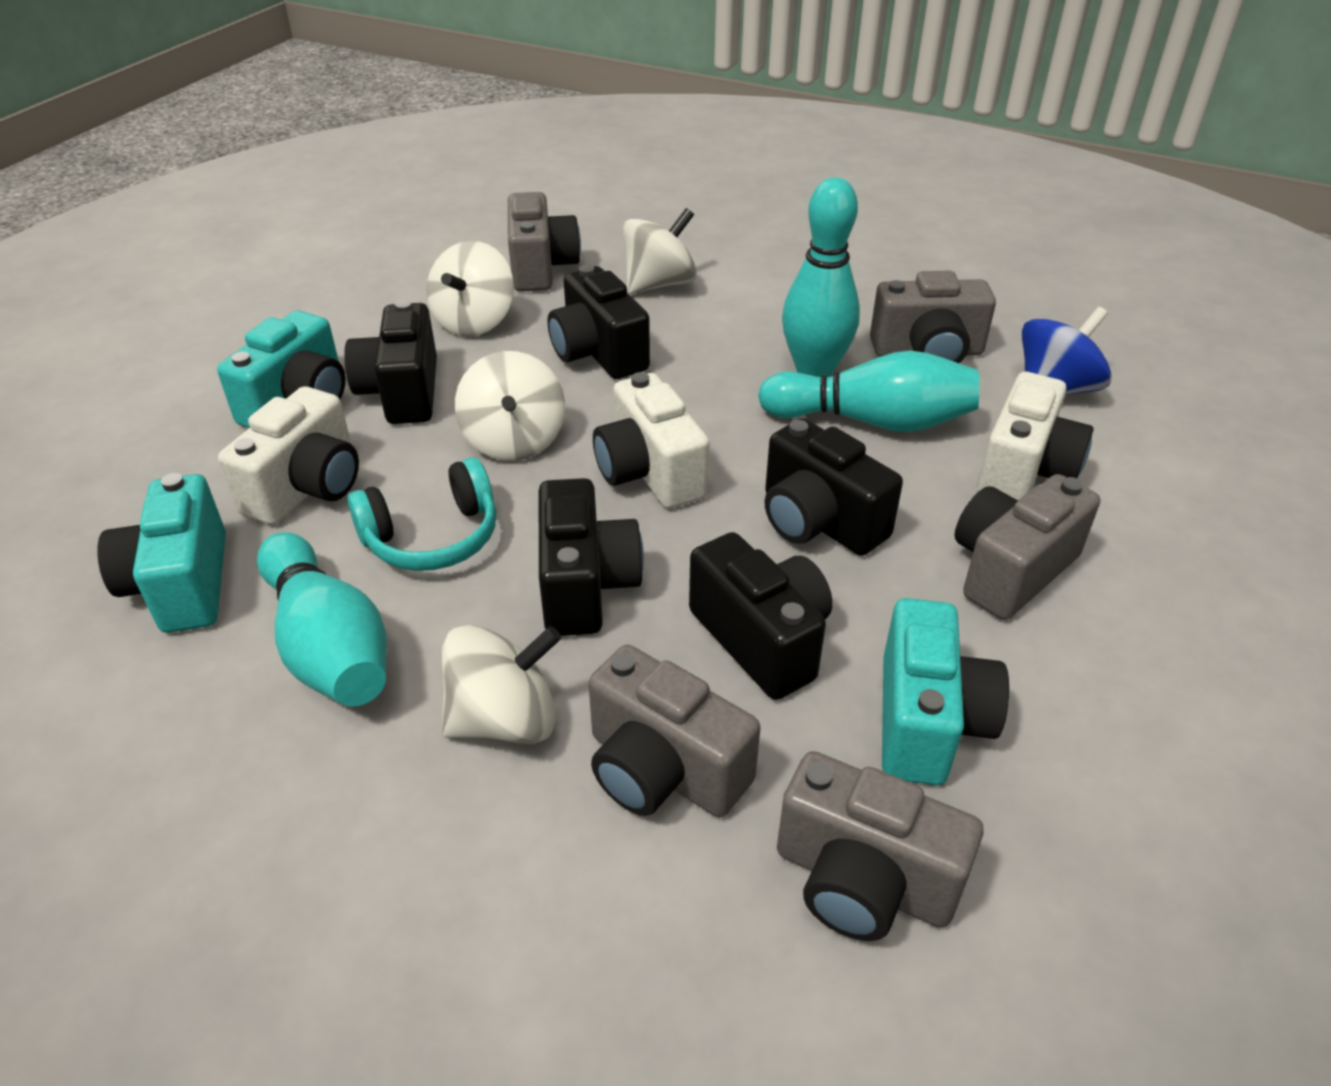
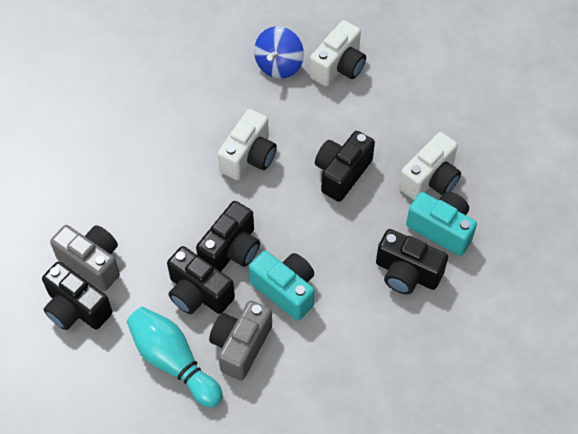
grey camera: 5 -> 2
turquoise bowling pin: 3 -> 1
turquoise camera: 3 -> 2
turquoise headphones: 1 -> 0
white spinning top: 4 -> 0

